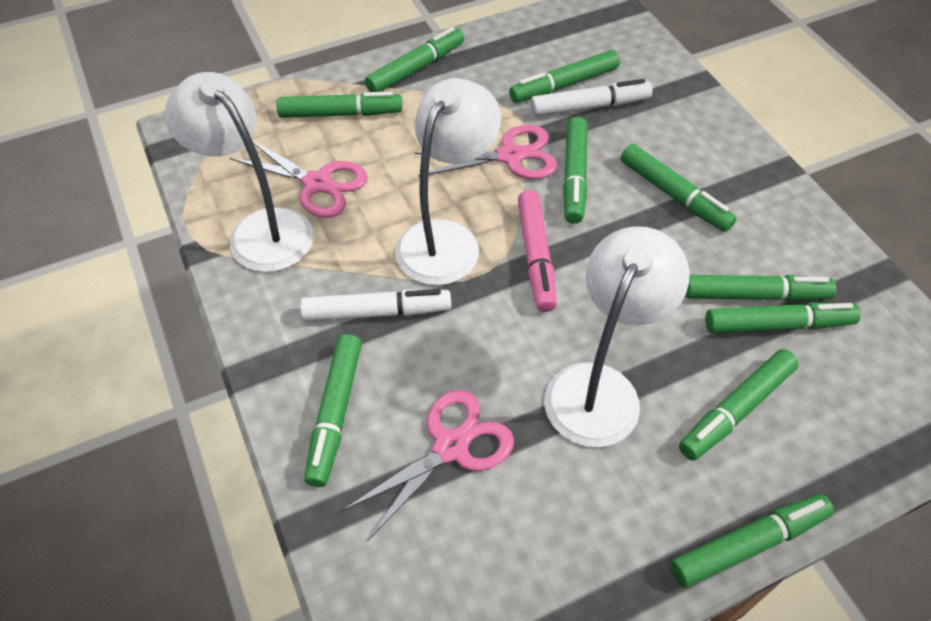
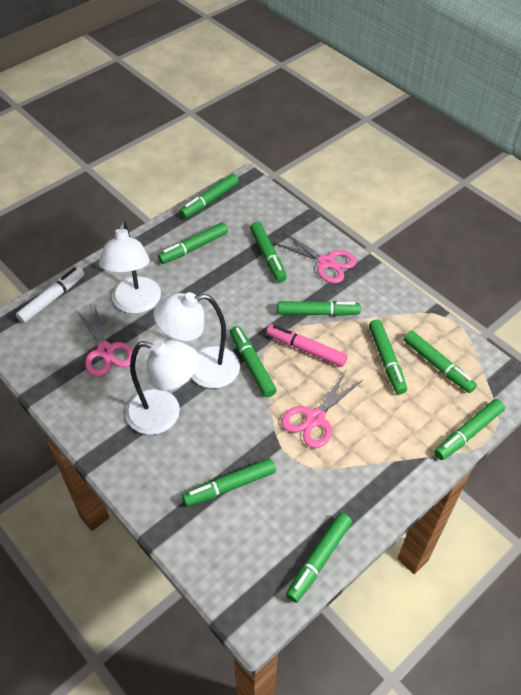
white marker: 2 -> 1

